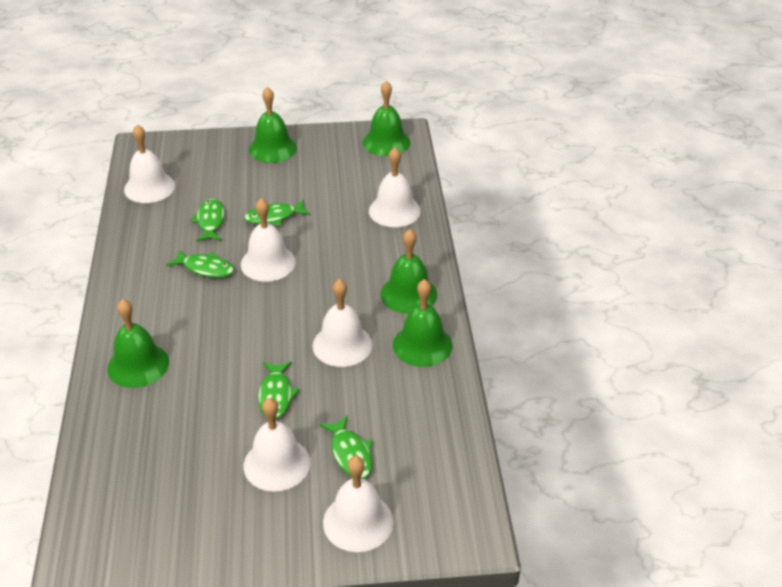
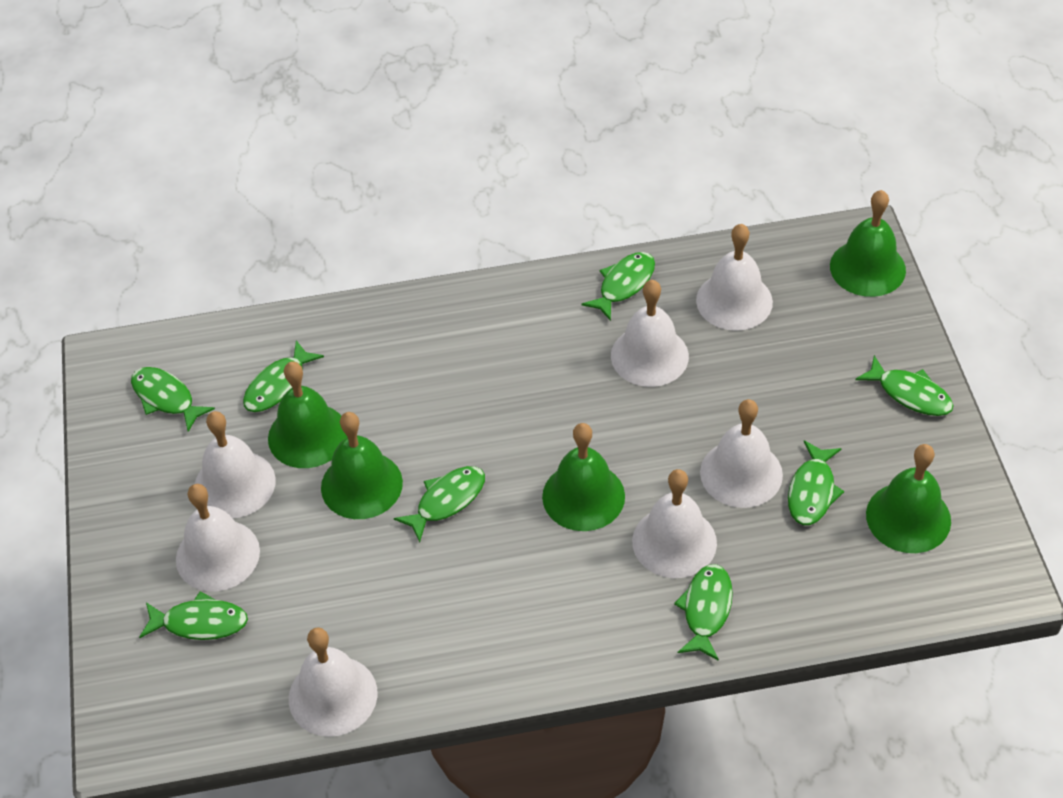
green fish: 5 -> 8
white bell: 6 -> 7

